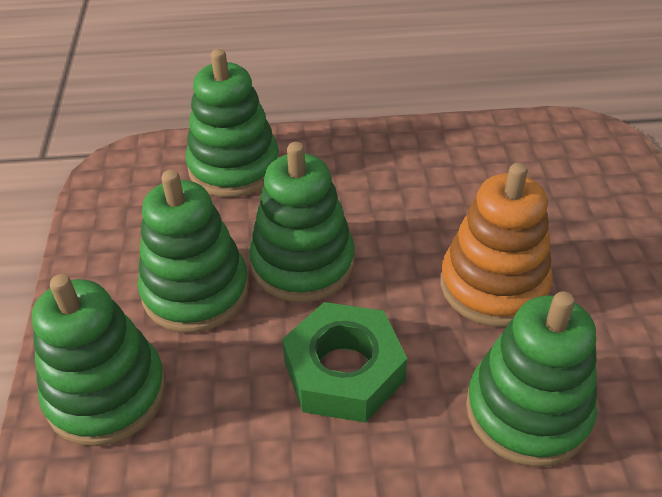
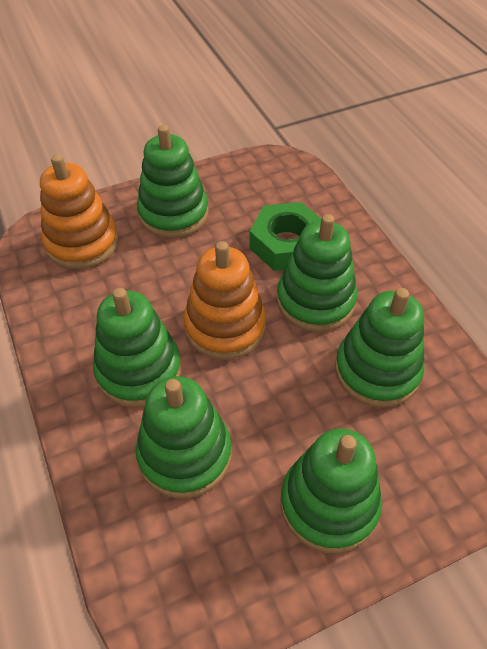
green stacking toy: 5 -> 6
orange stacking toy: 1 -> 2

